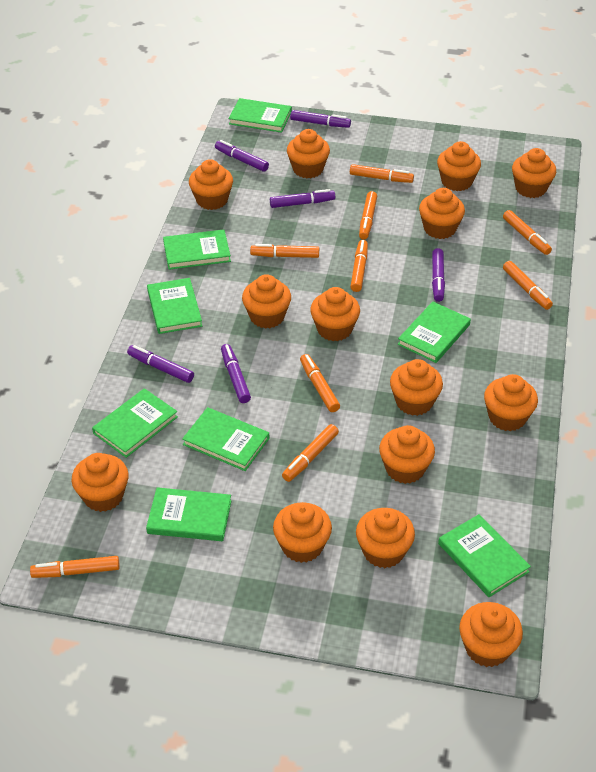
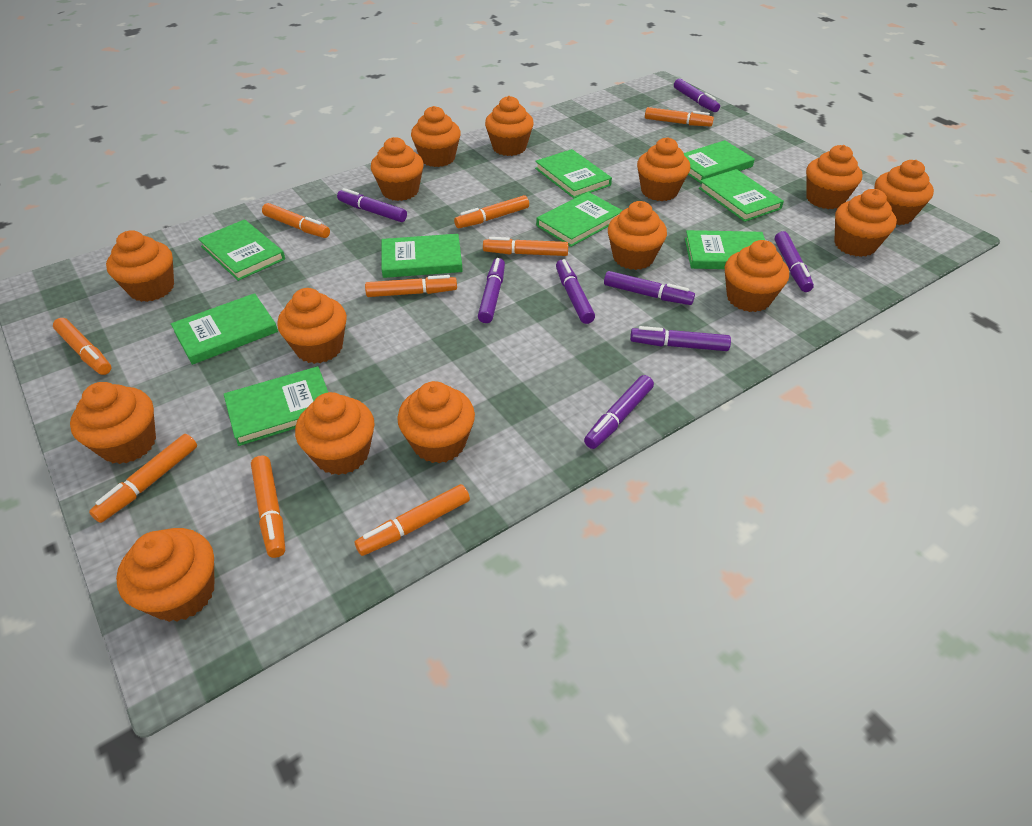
green book: 8 -> 9
orange cupcake: 14 -> 15
purple marker: 6 -> 8

